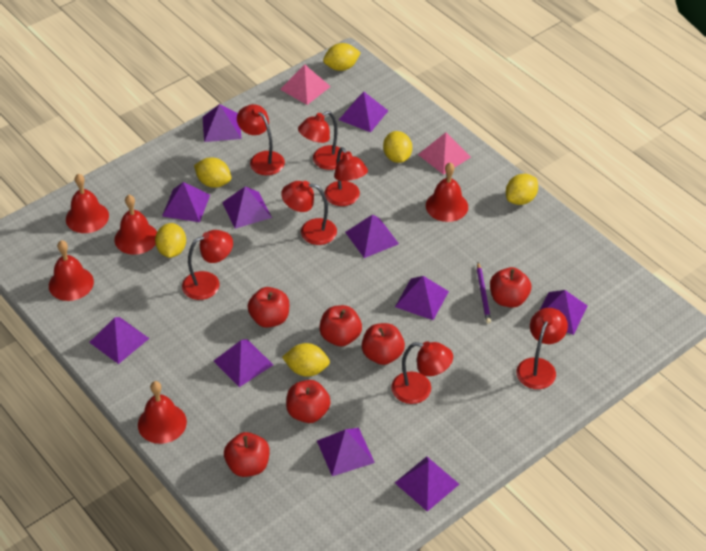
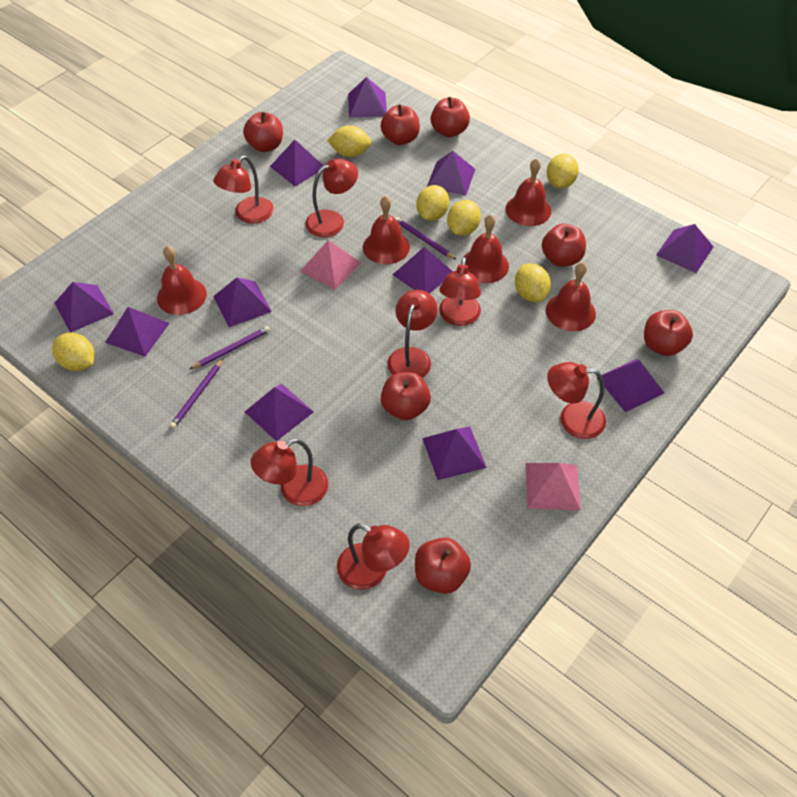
purple pencil: 1 -> 3
red apple: 6 -> 7

